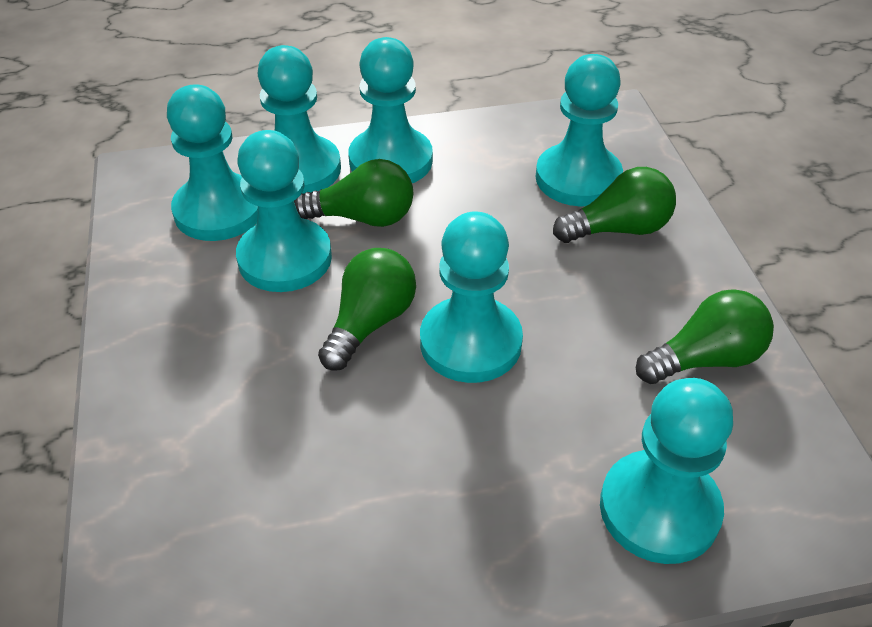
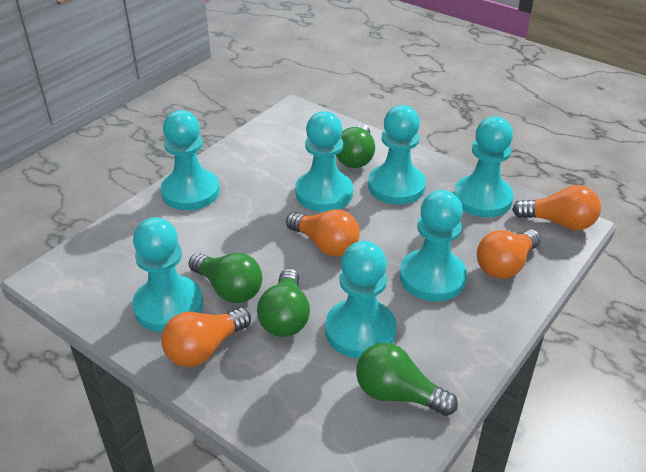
orange light bulb: 0 -> 4

